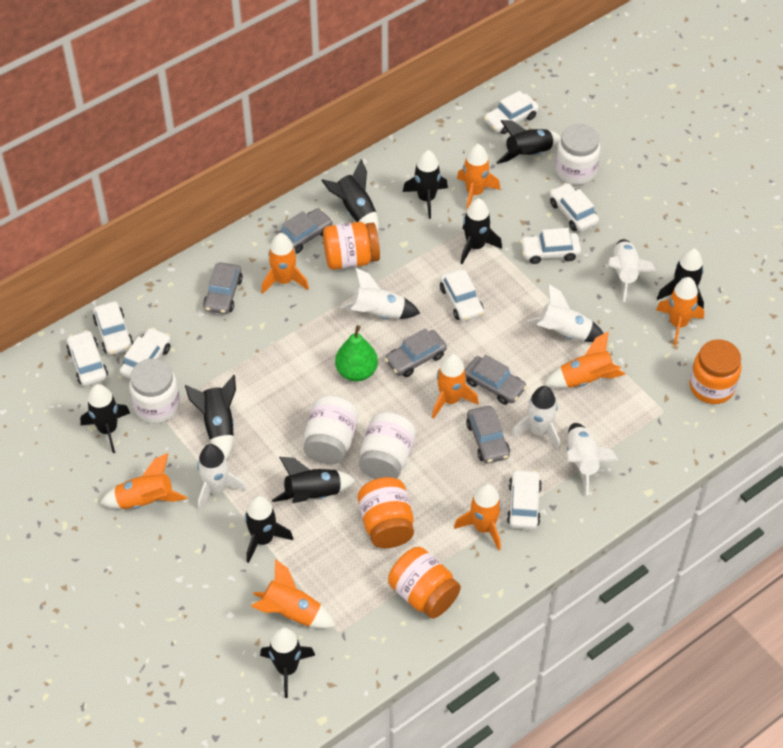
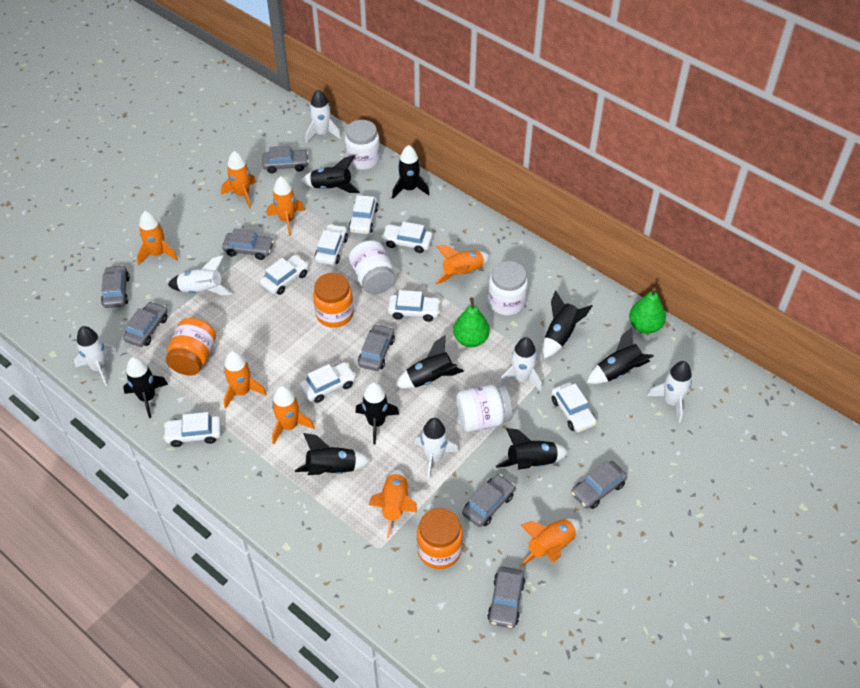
black rocket: 10 -> 9
green pear: 1 -> 2
grey car: 5 -> 8
orange jar: 4 -> 3

